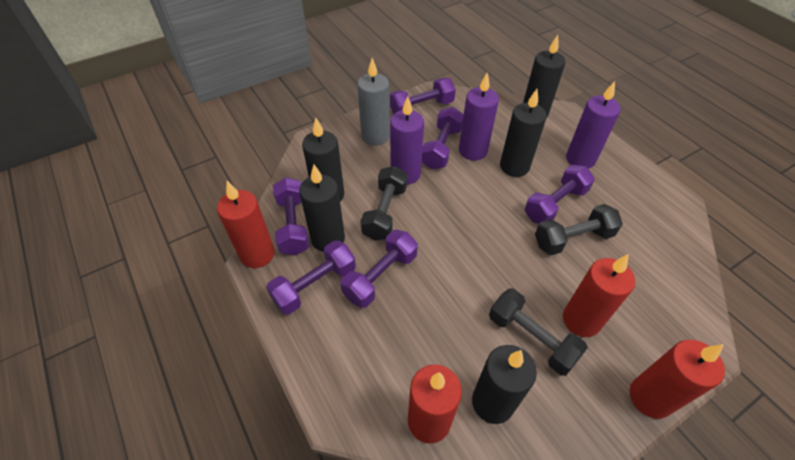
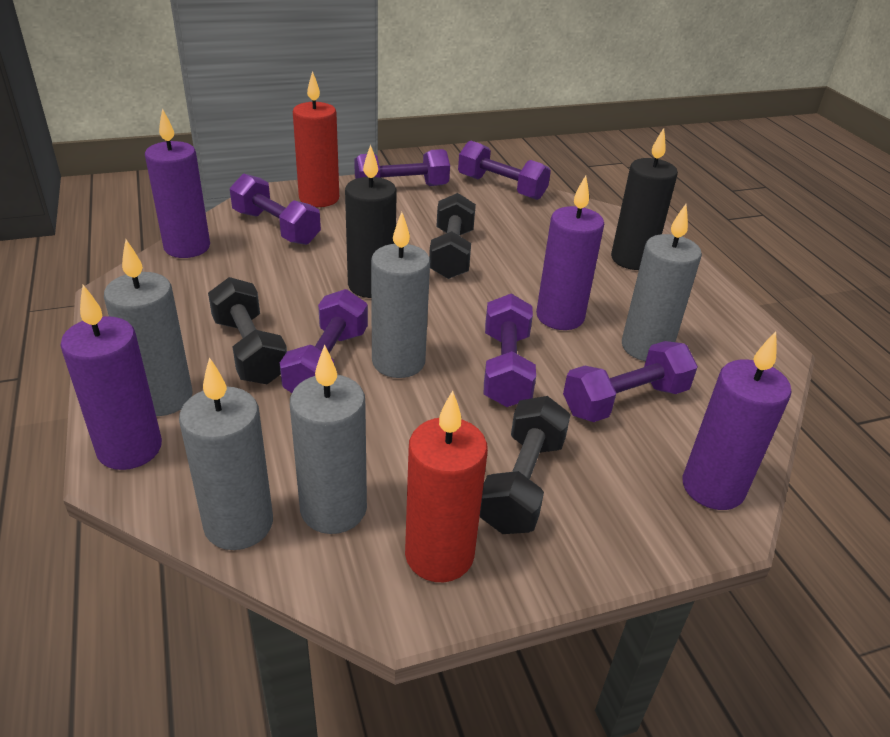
black candle: 5 -> 2
grey candle: 1 -> 5
purple candle: 3 -> 4
red candle: 4 -> 2

